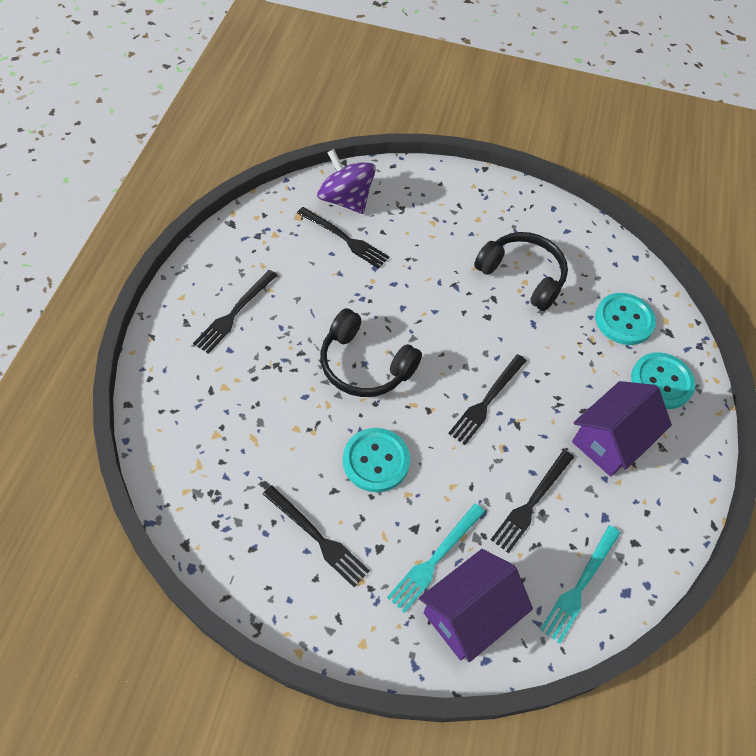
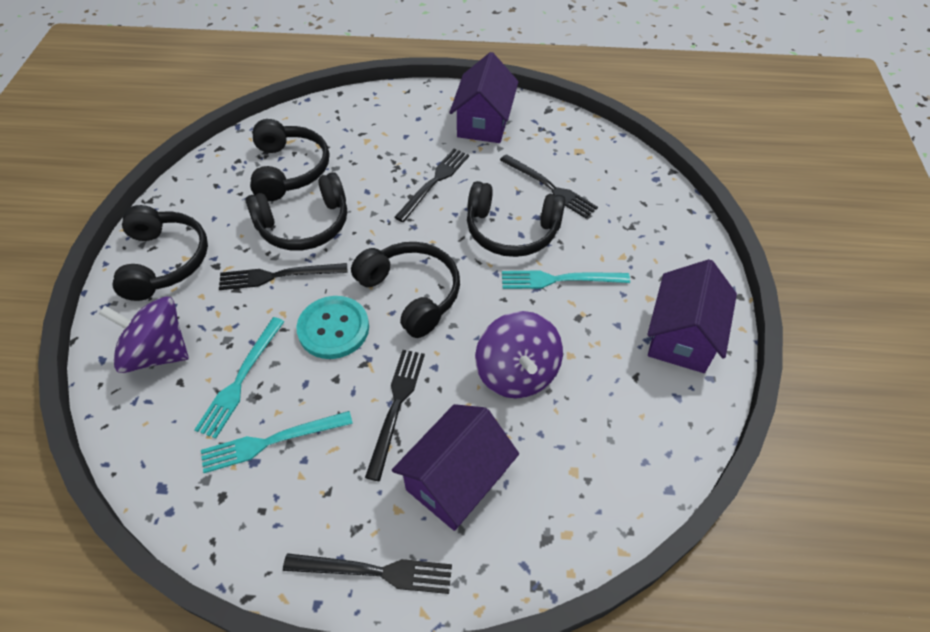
black headphones: 2 -> 5
purple house: 2 -> 3
purple spinning top: 1 -> 2
turquoise button: 3 -> 1
turquoise fork: 2 -> 3

